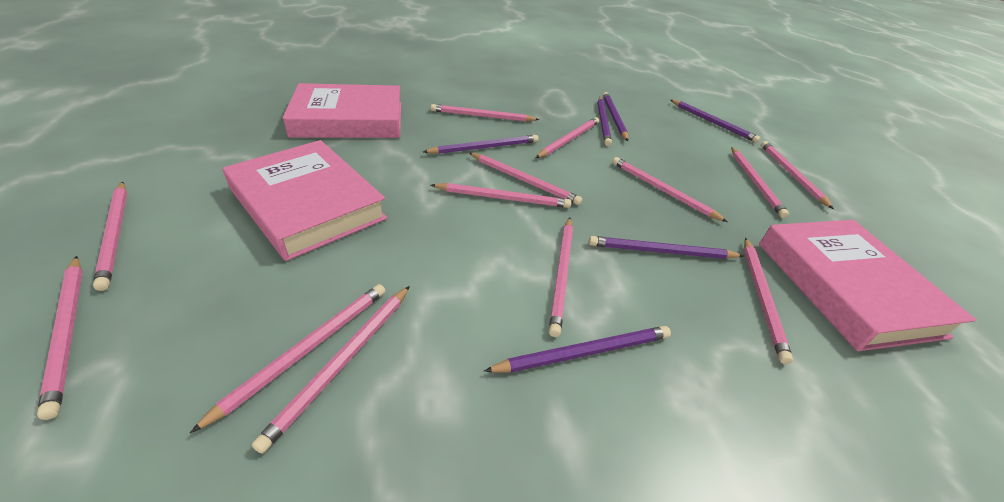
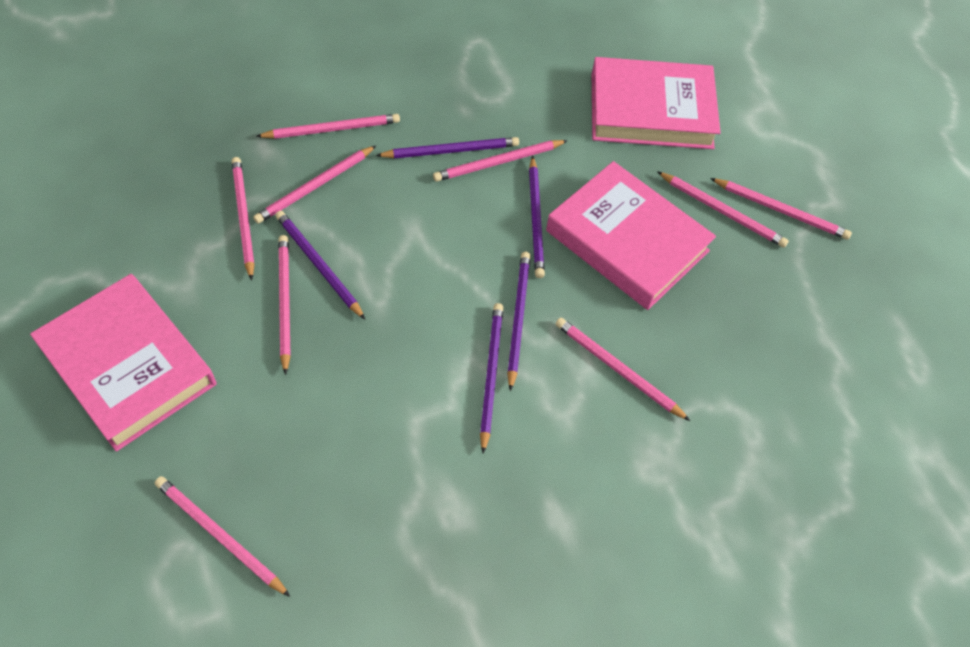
pink pencil: 13 -> 9
purple pencil: 6 -> 5

